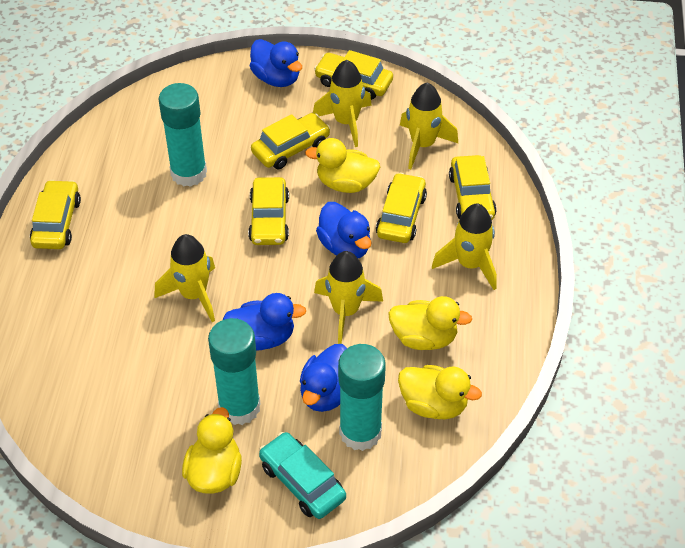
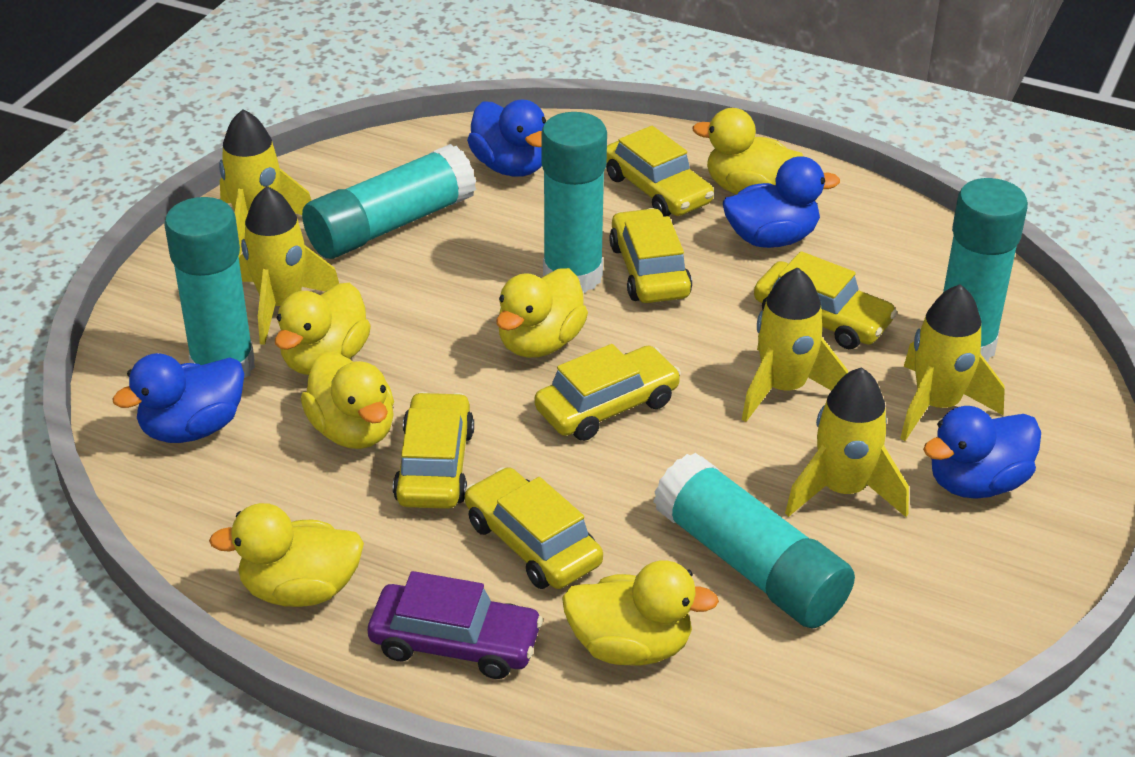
purple car: 0 -> 1
turquoise car: 1 -> 0
turquoise glue stick: 3 -> 5
yellow duck: 4 -> 6

